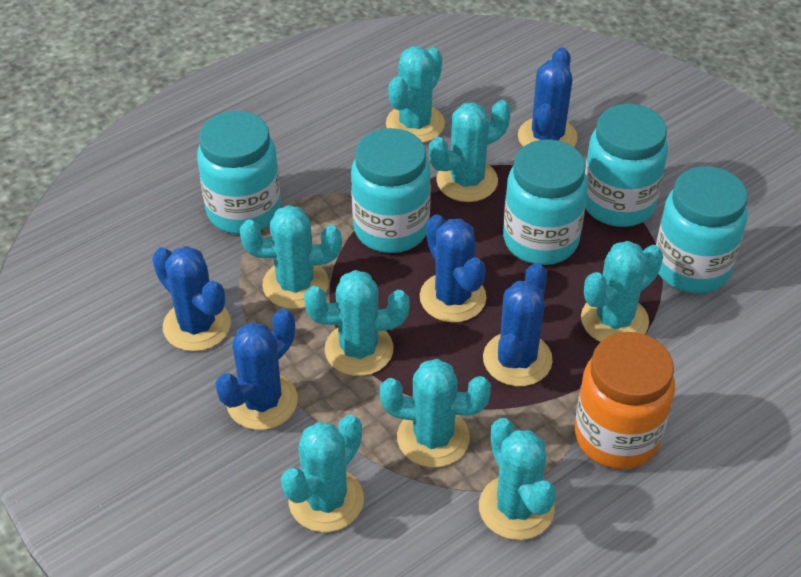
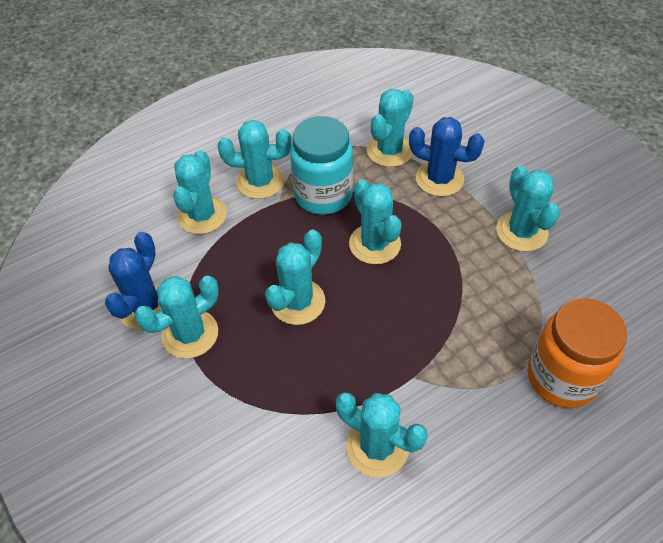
blue cactus: 5 -> 2
turquoise jar: 5 -> 1

